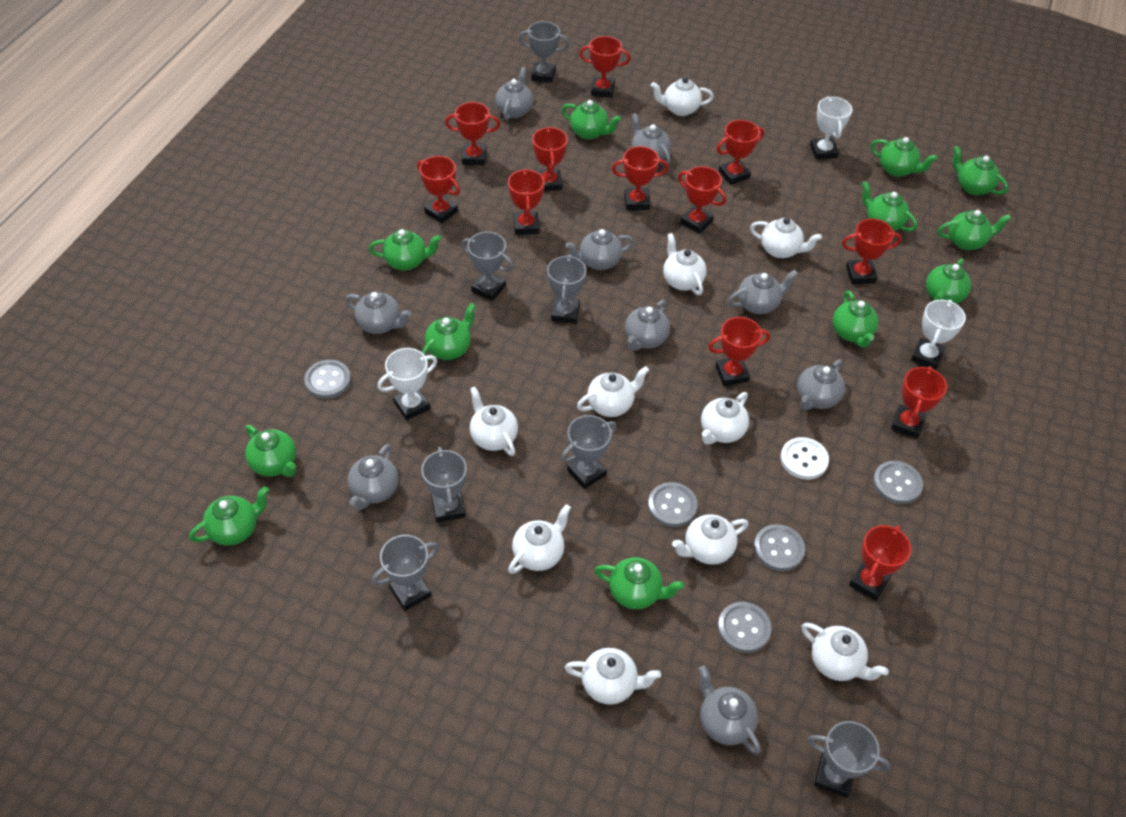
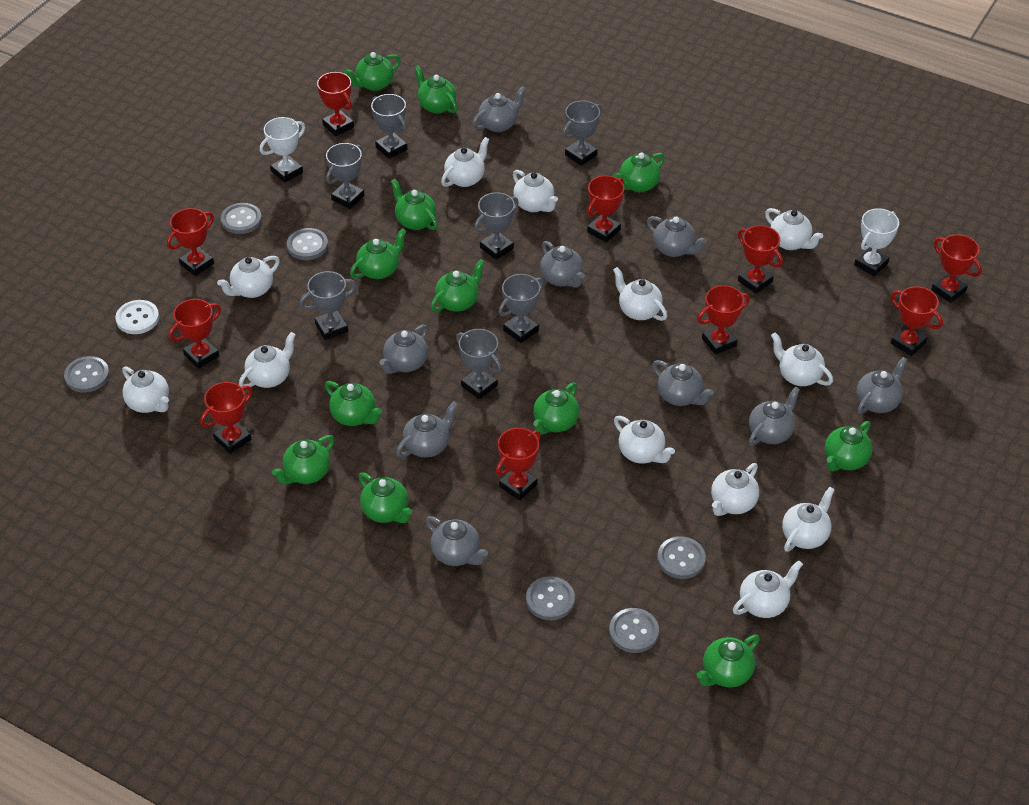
grey button: 5 -> 6
red trophy: 12 -> 10
white teapot: 10 -> 12
white trophy: 3 -> 2

